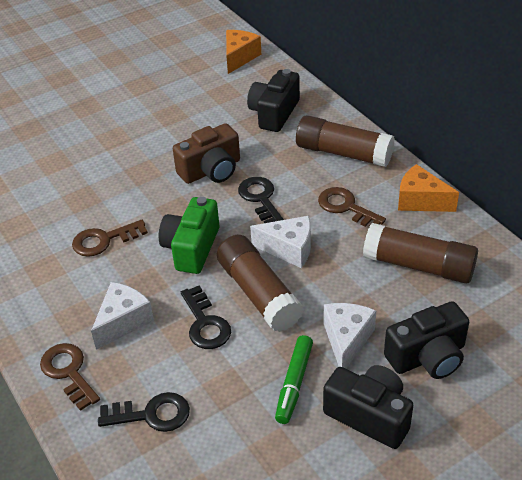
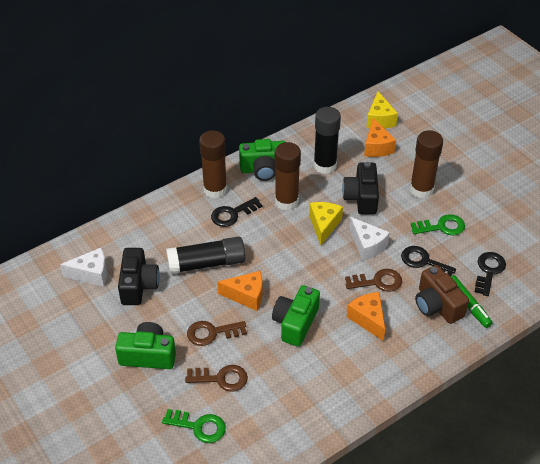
black camera: 3 -> 2
black glue stick: 0 -> 2
green camera: 1 -> 3
green key: 0 -> 2
orange cheese: 2 -> 3
white cheese: 3 -> 2
yellow cheese: 0 -> 2

